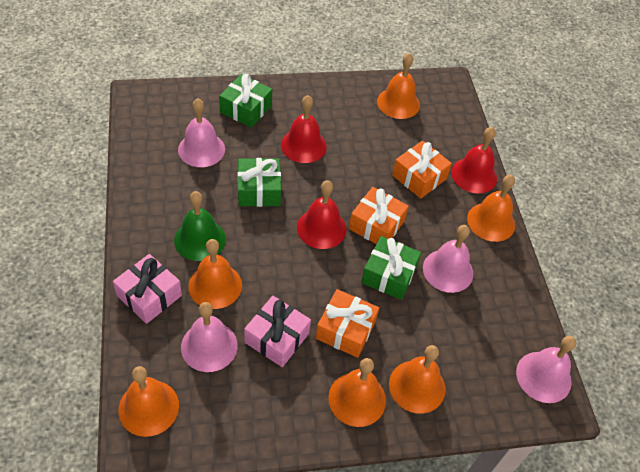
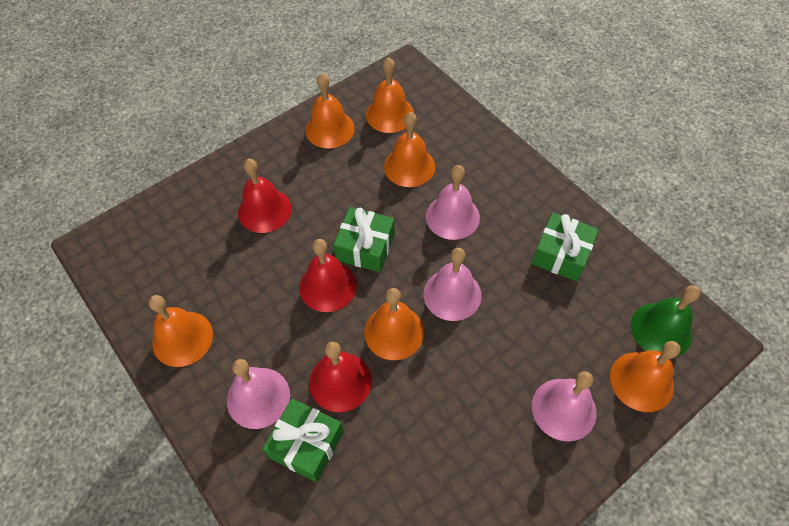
orange gift: 3 -> 0
pink gift: 2 -> 0

